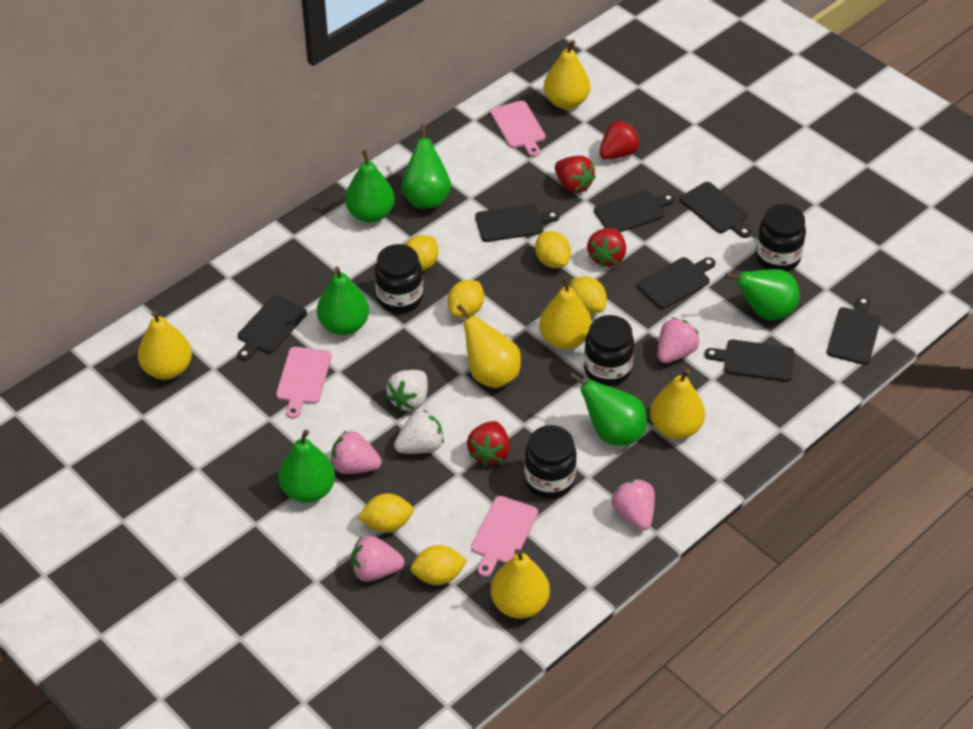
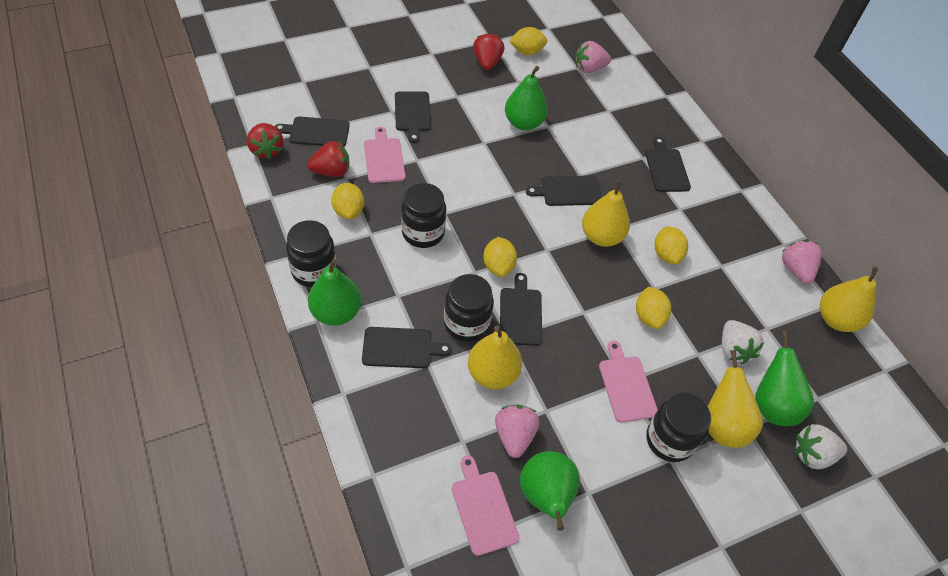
black cutting board: 7 -> 6
green pear: 6 -> 4
pink strawberry: 4 -> 3
red strawberry: 4 -> 3
yellow lemon: 6 -> 5
yellow pear: 6 -> 4

